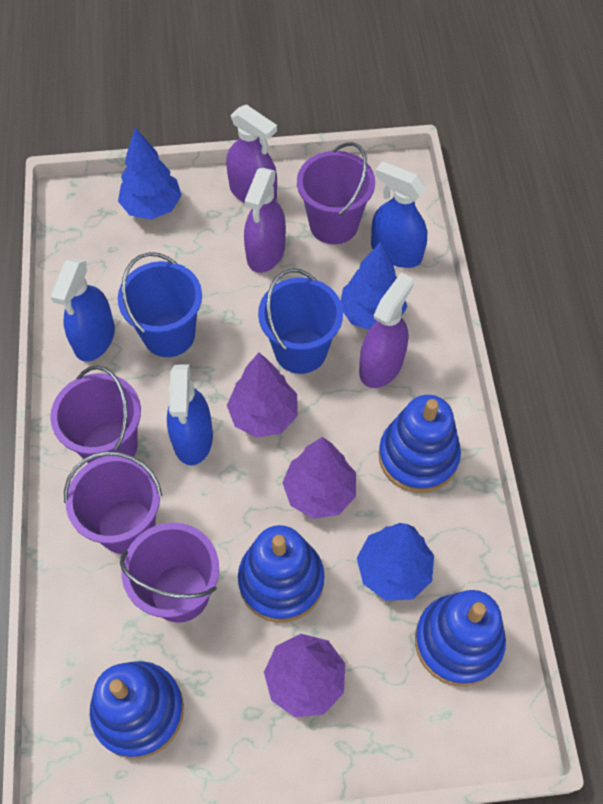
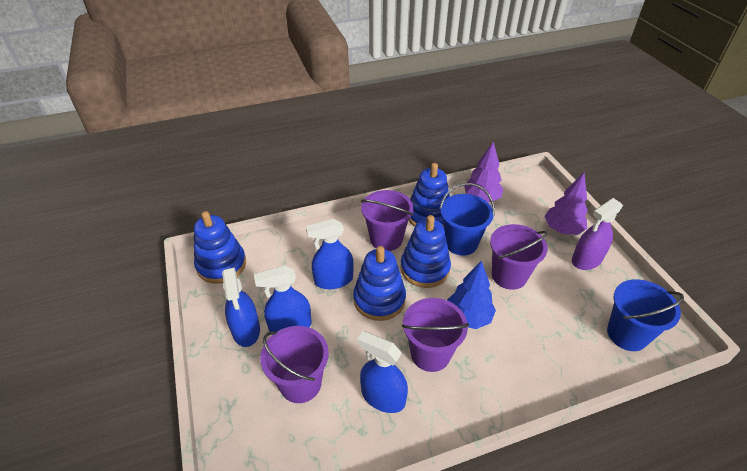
blue spray bottle: 3 -> 4
blue tree: 3 -> 1
purple spray bottle: 3 -> 1
purple tree: 3 -> 2

